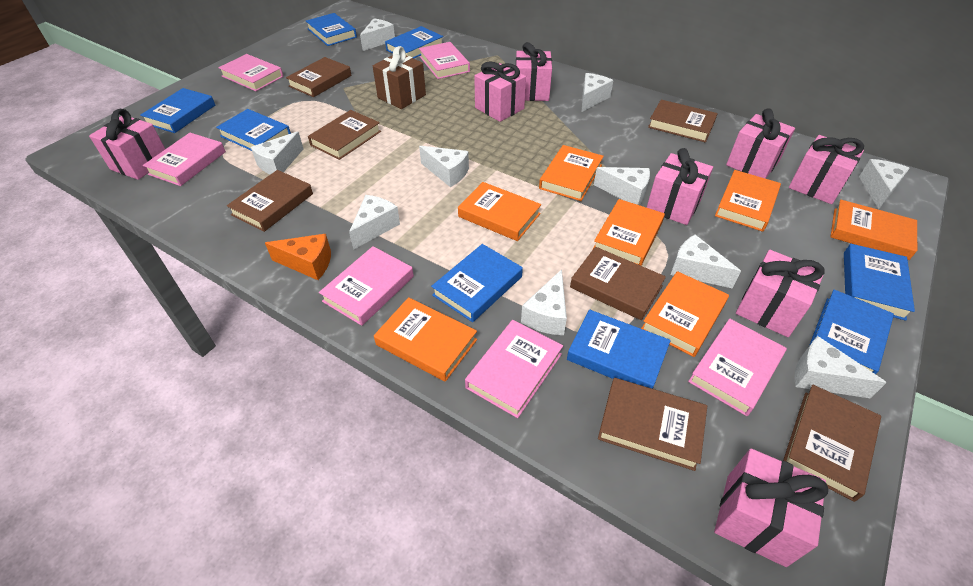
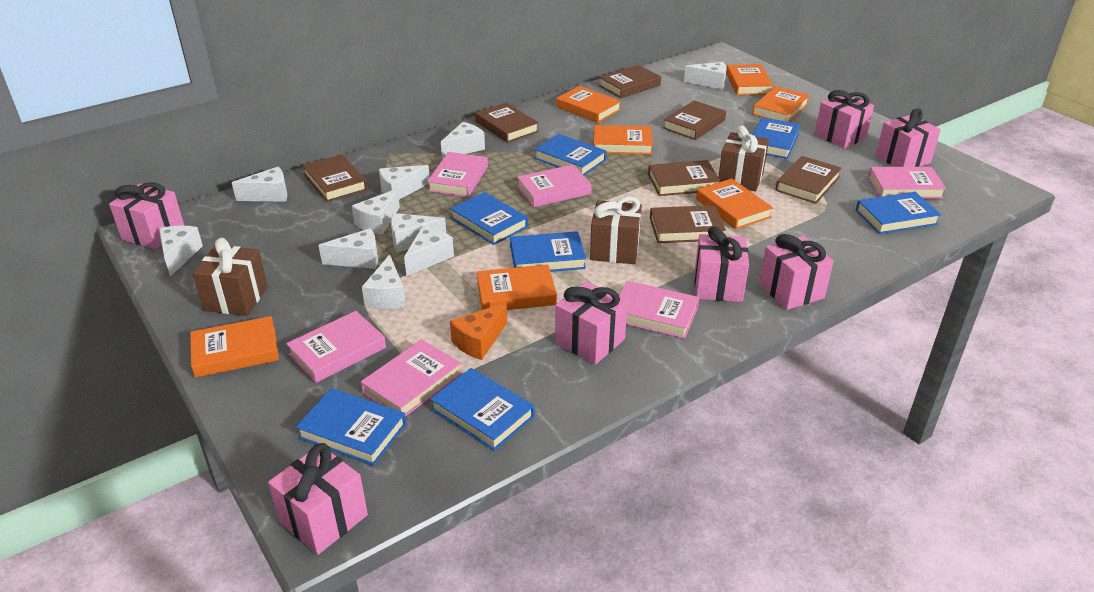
blue book: 8 -> 7
brown gift: 1 -> 3
pink gift: 8 -> 7

